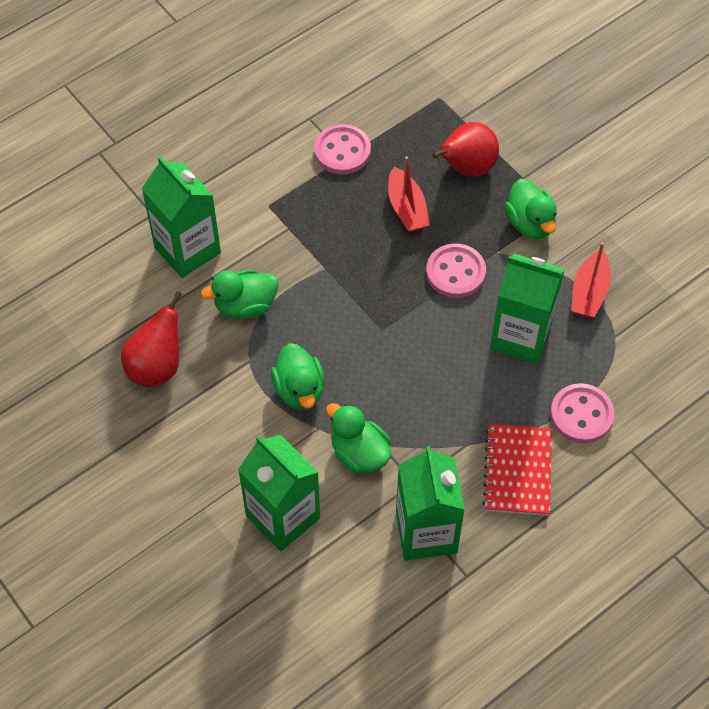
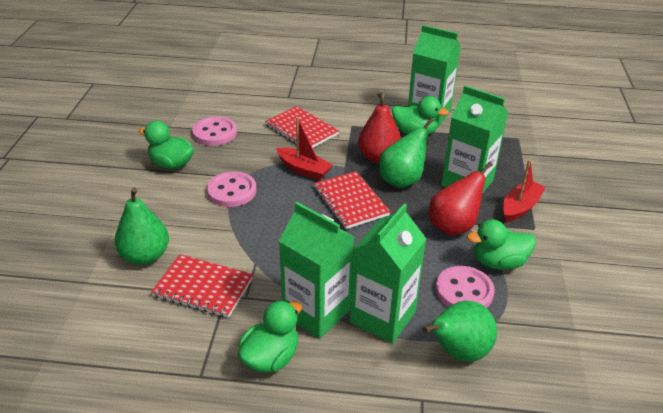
green pear: 0 -> 3
red notebook: 1 -> 3

